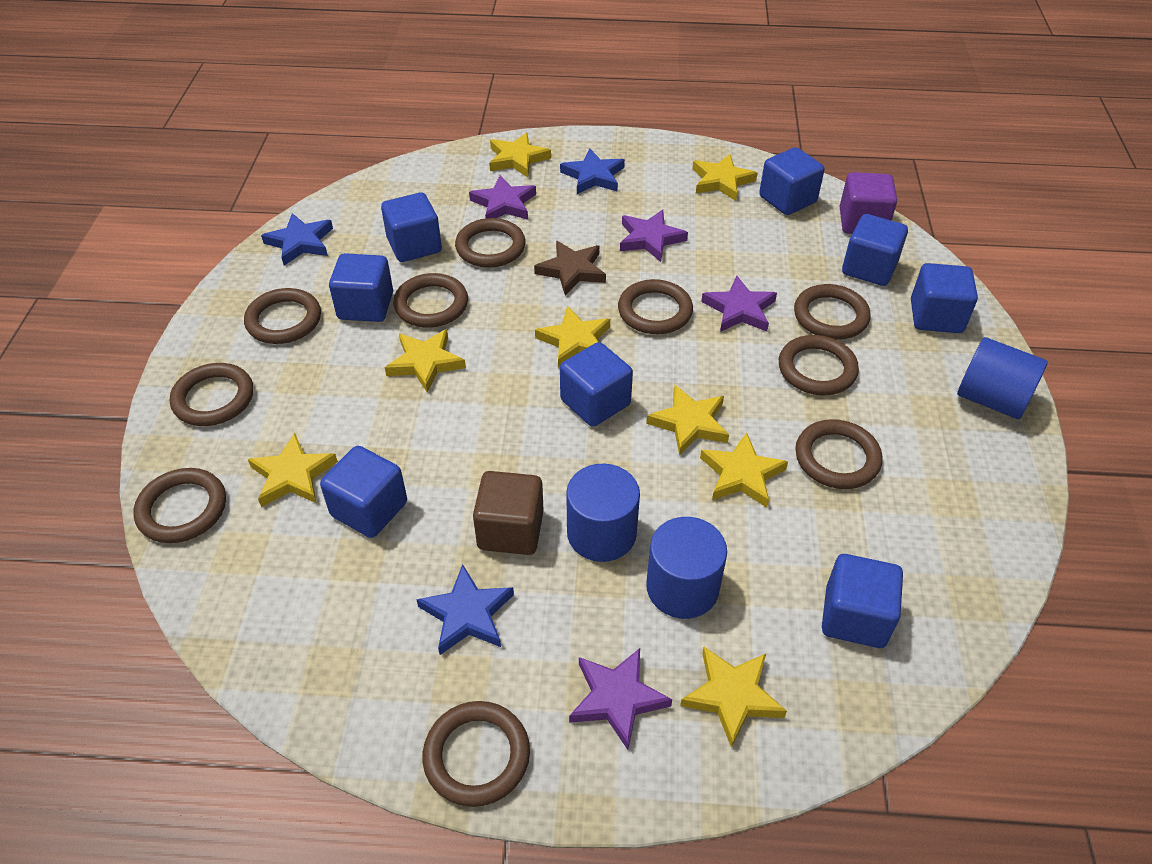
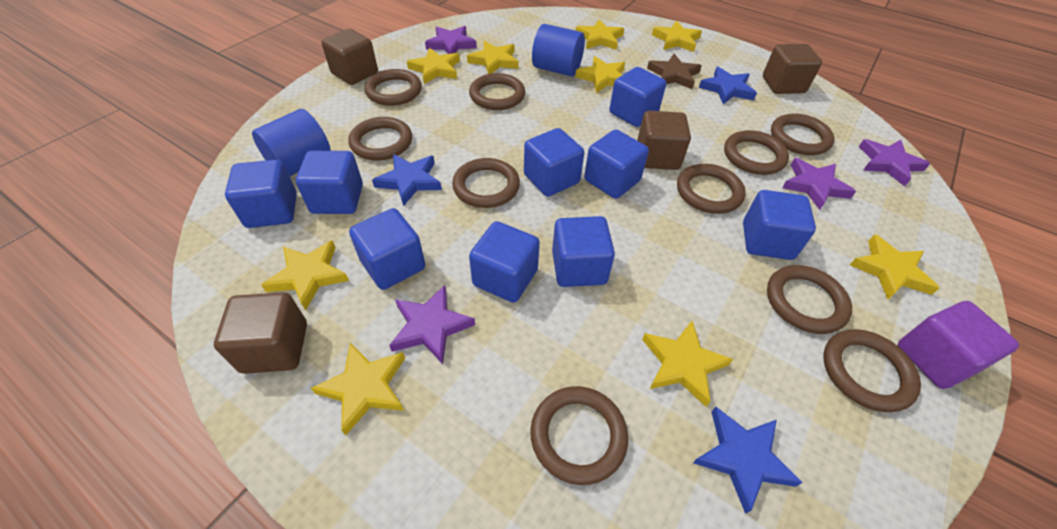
blue cube: 8 -> 9
blue cylinder: 3 -> 2
brown cube: 1 -> 4
yellow star: 8 -> 9

